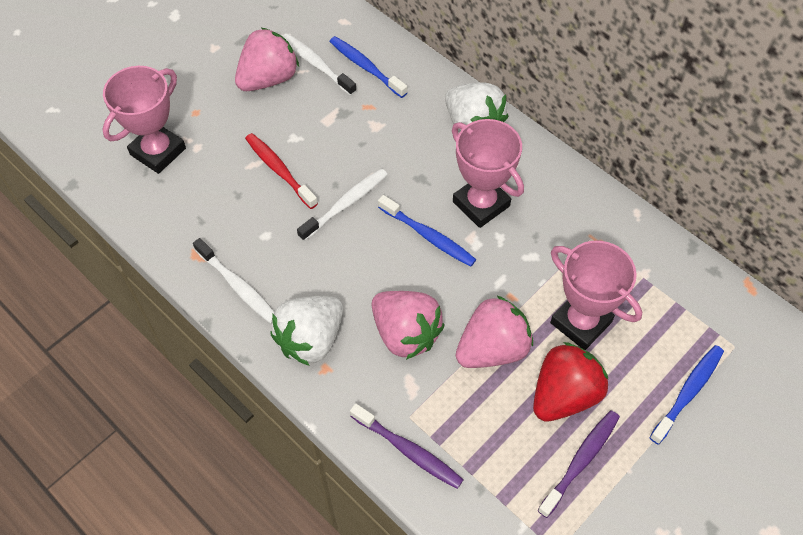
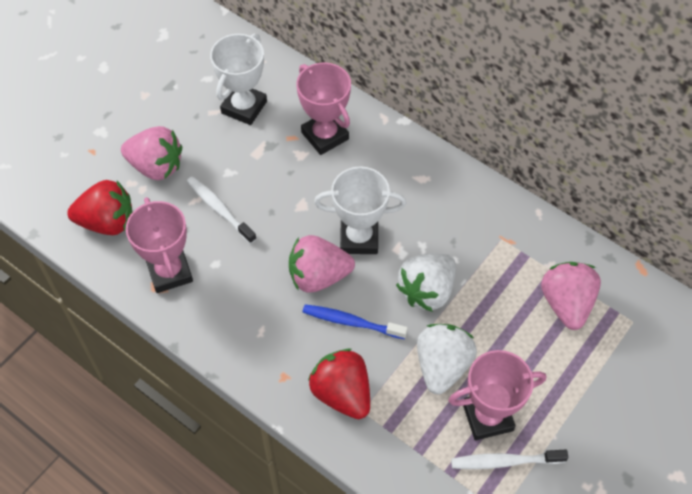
blue toothbrush: 3 -> 1
purple toothbrush: 2 -> 0
red strawberry: 1 -> 2
red toothbrush: 1 -> 0
white toothbrush: 3 -> 2
white trophy: 0 -> 2

